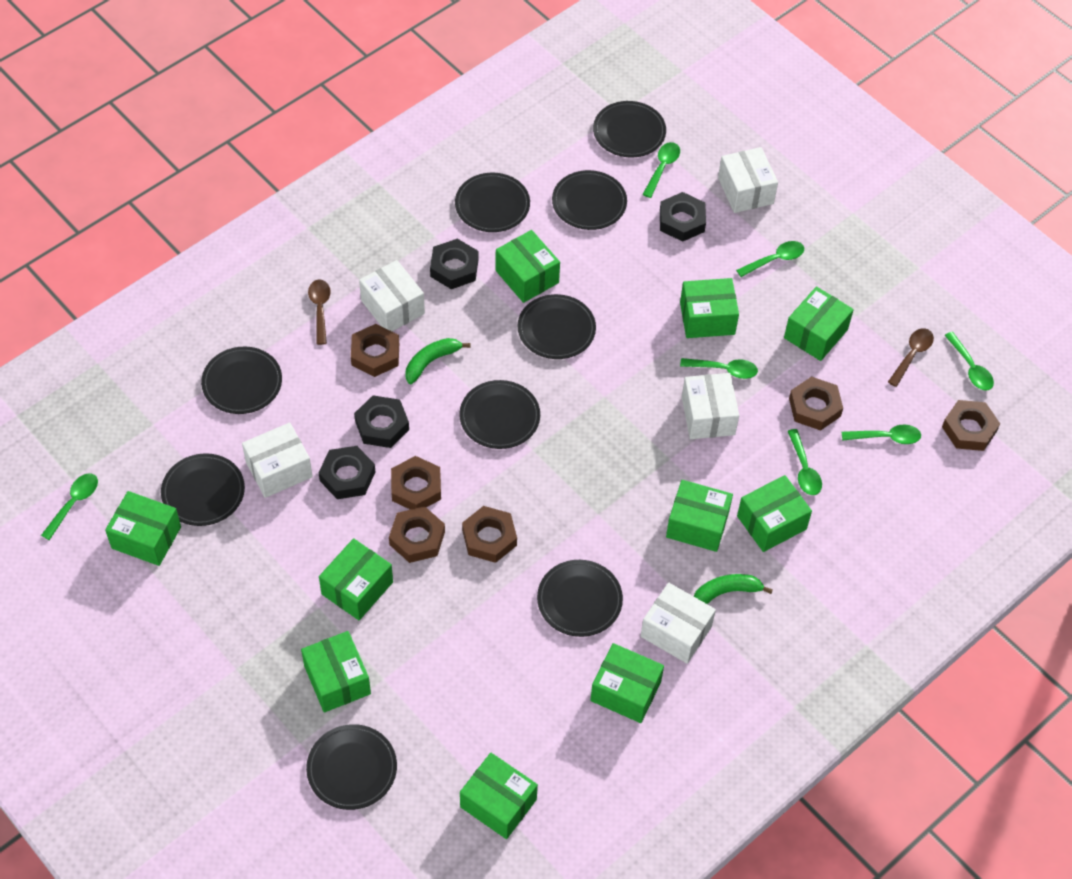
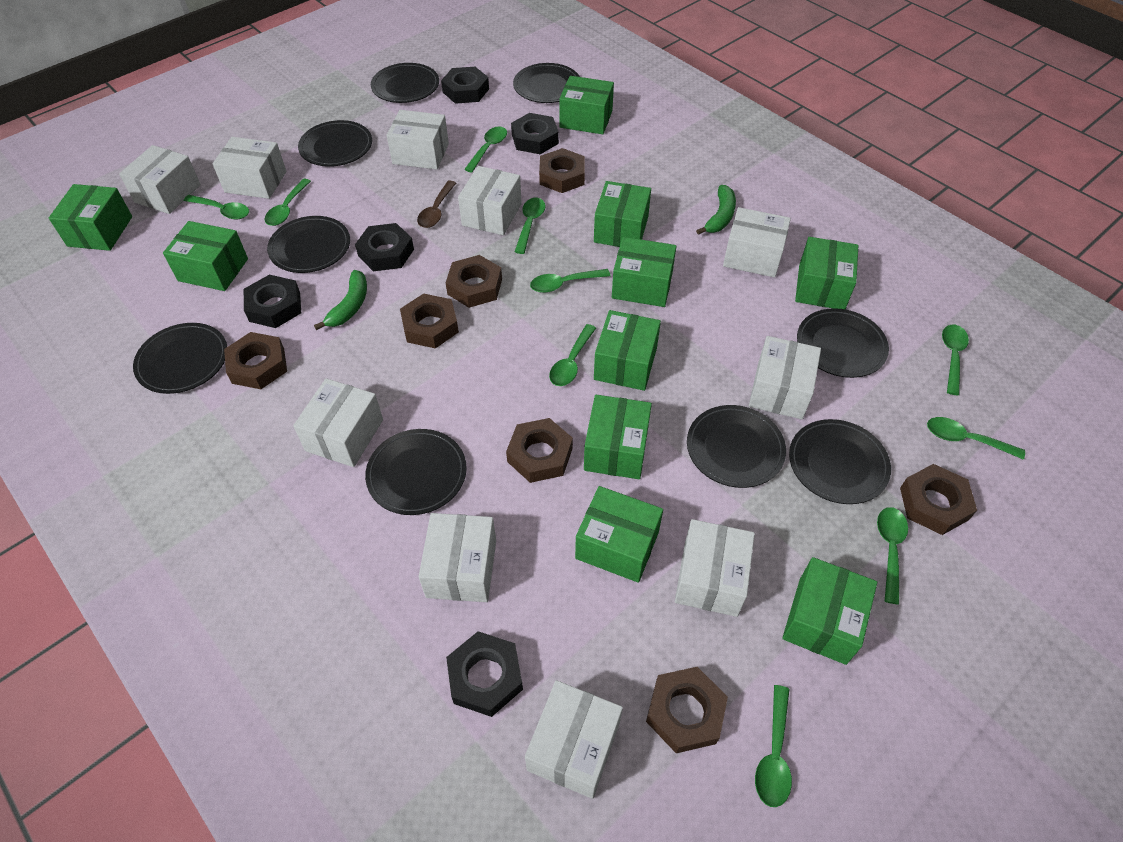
black nut: 4 -> 5
brown nut: 6 -> 7
brown spoon: 2 -> 1
green spoon: 7 -> 10
white box: 5 -> 10

